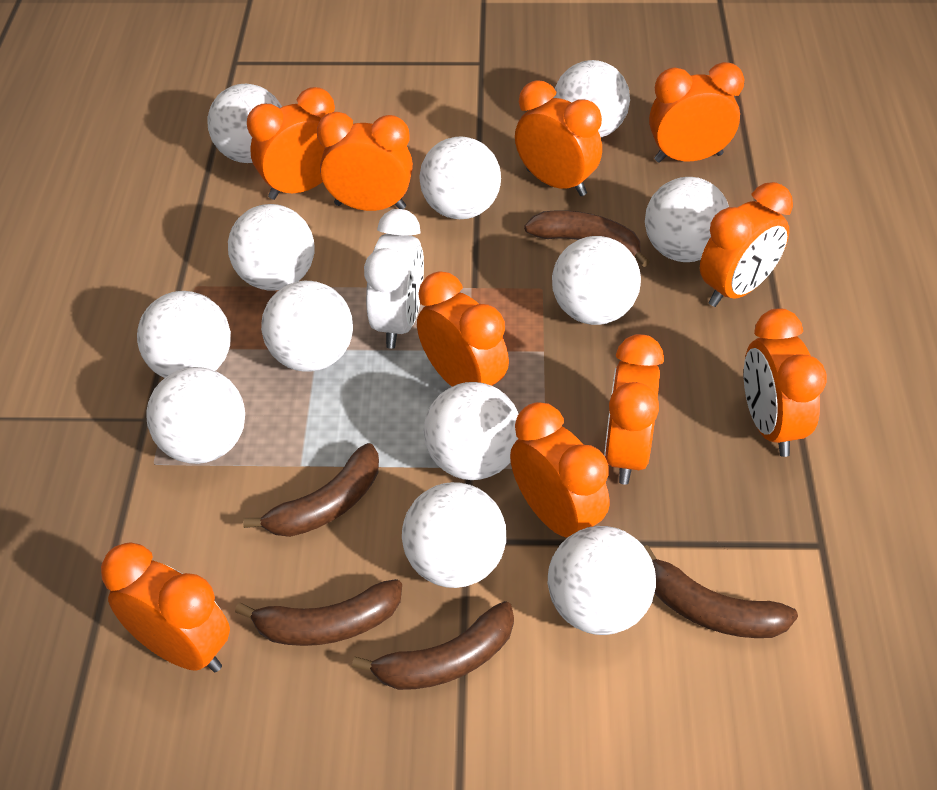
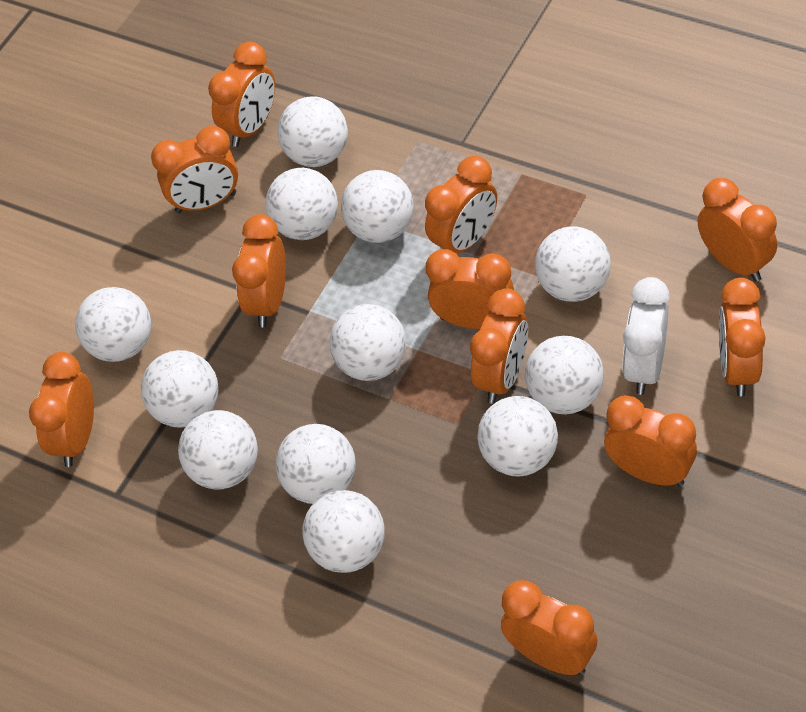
brown banana: 5 -> 0
orange clock: 10 -> 11

